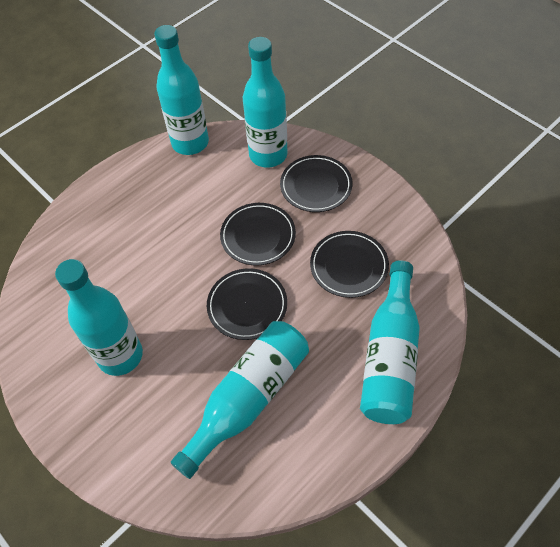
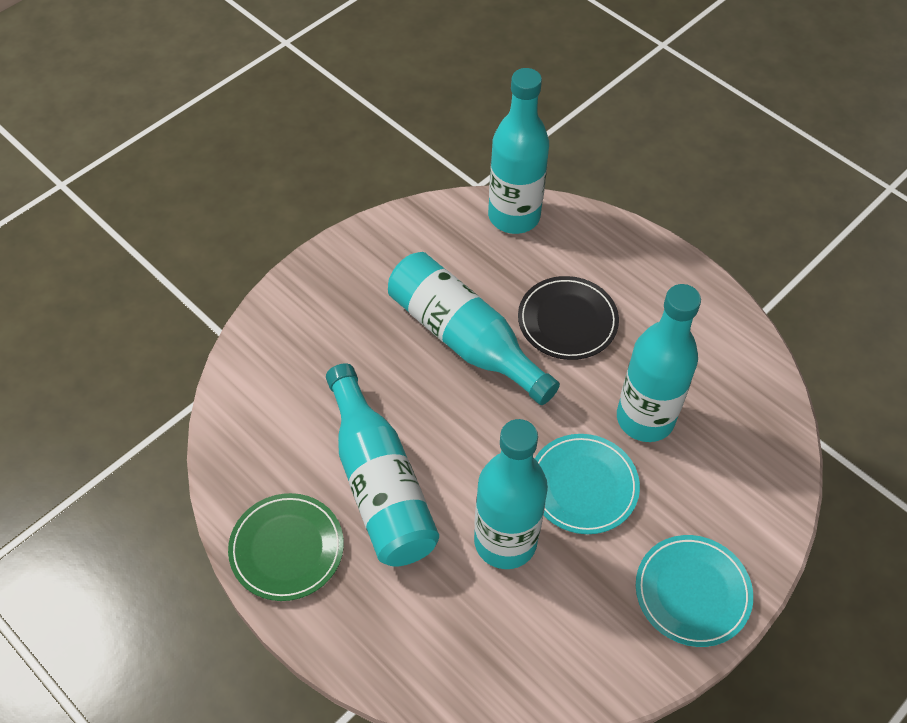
black plate: 4 -> 1
green plate: 0 -> 1
turquoise plate: 0 -> 2

